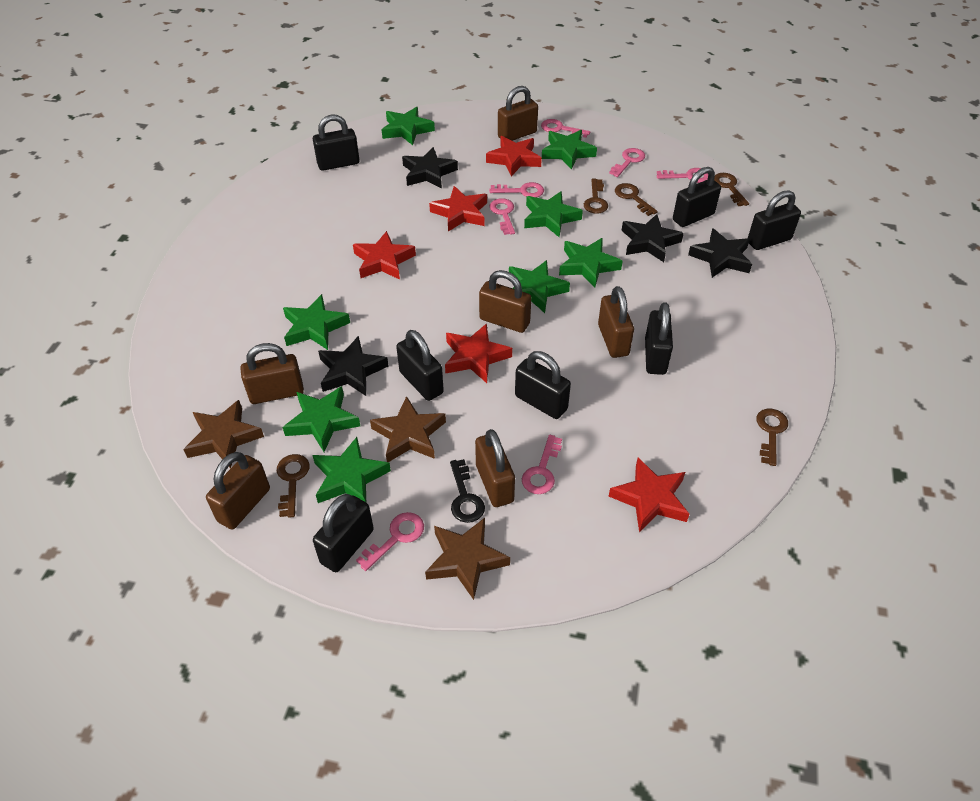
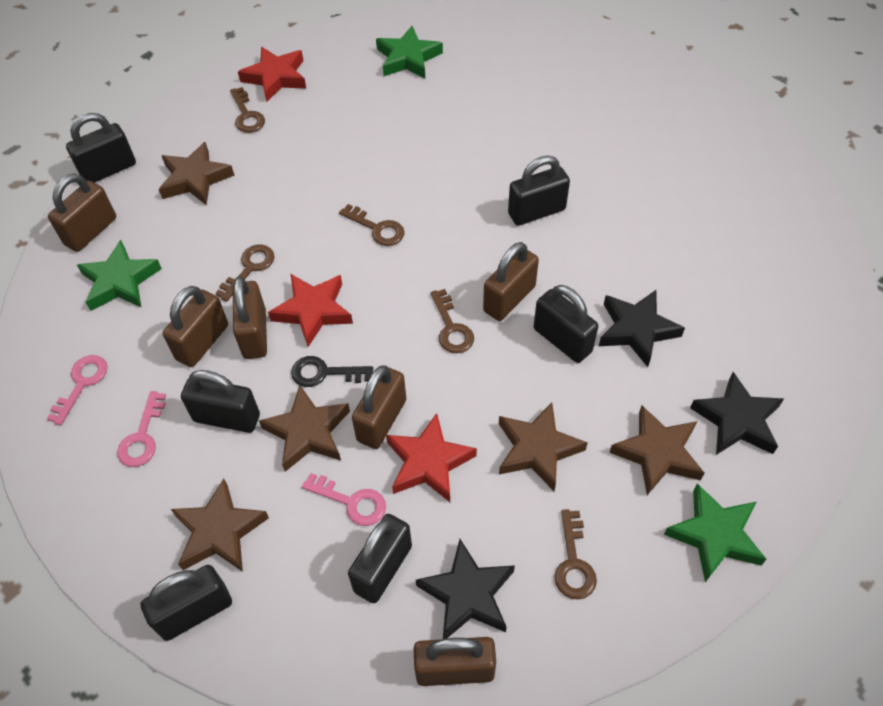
black padlock: 7 -> 6
black star: 4 -> 3
brown star: 3 -> 5
green star: 8 -> 3
pink key: 7 -> 3
red star: 5 -> 3

